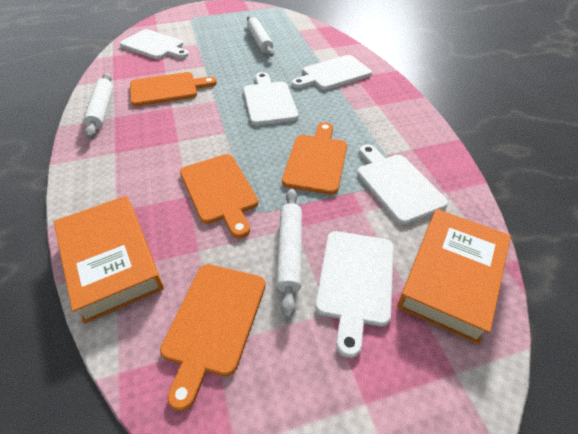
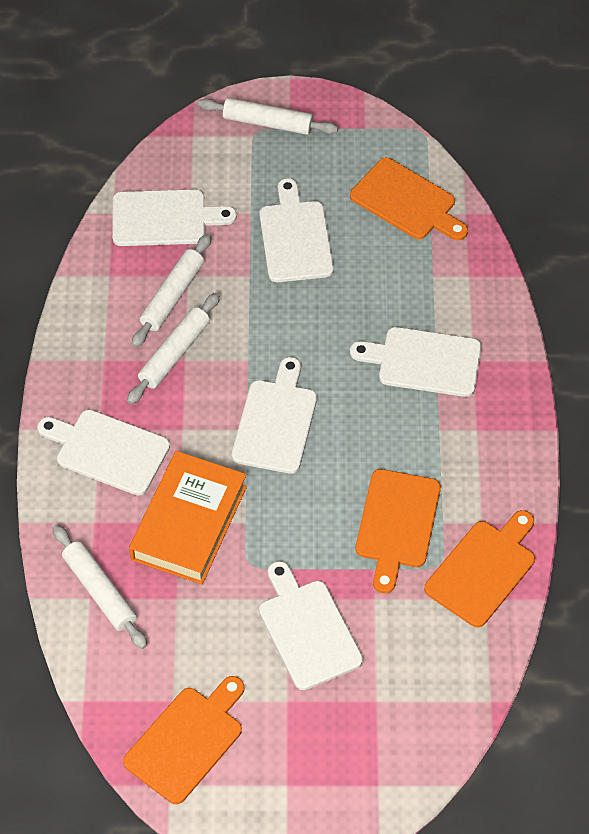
orange book: 2 -> 1
white cutting board: 5 -> 6
white rolling pin: 3 -> 4

